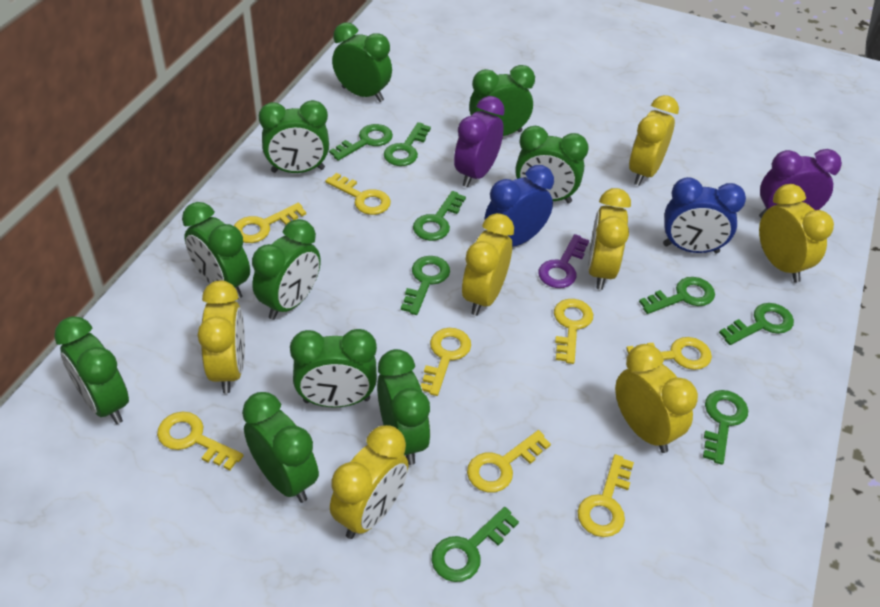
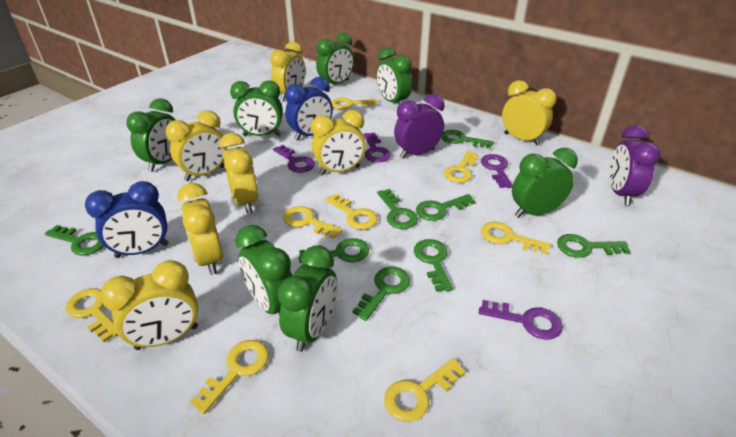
green clock: 10 -> 7
purple key: 1 -> 4

